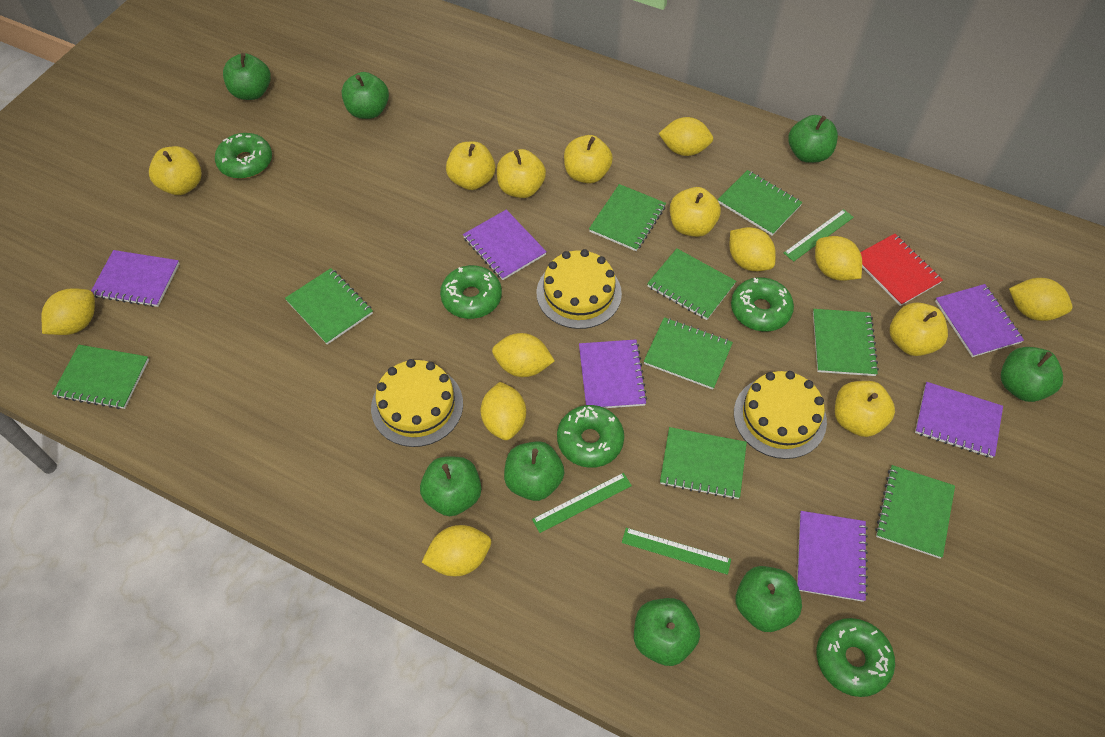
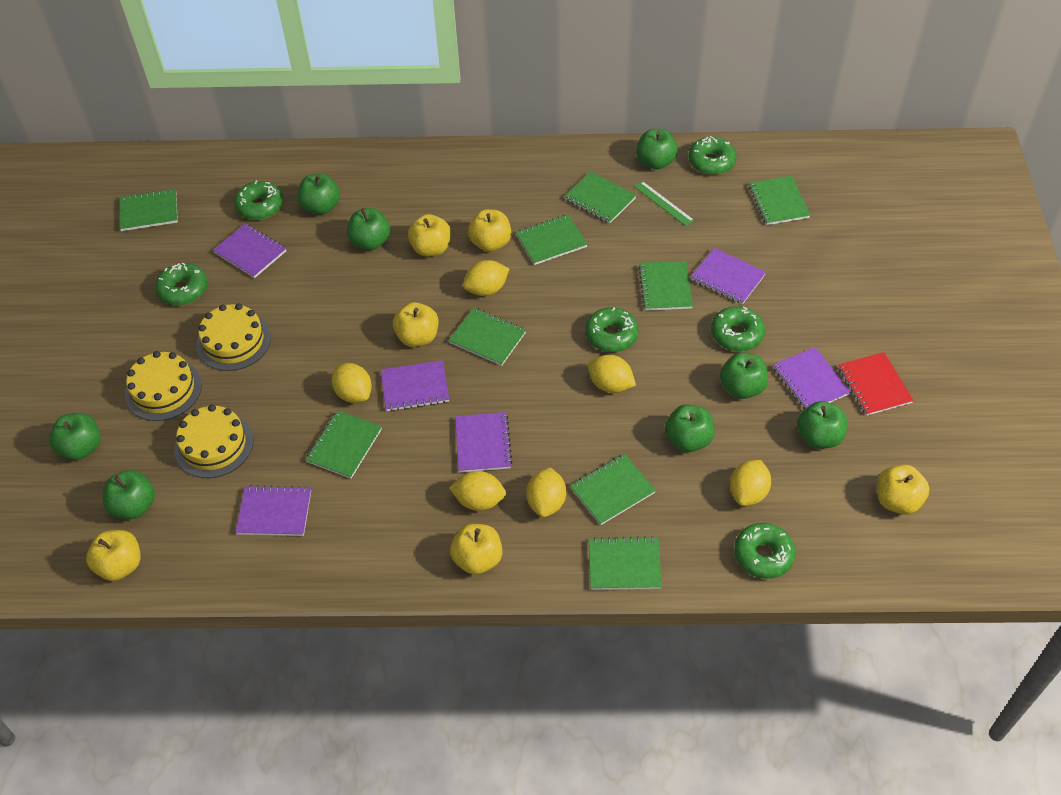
green donut: 5 -> 6
green ruler: 3 -> 1
yellow apple: 7 -> 6
yellow lemon: 8 -> 6

